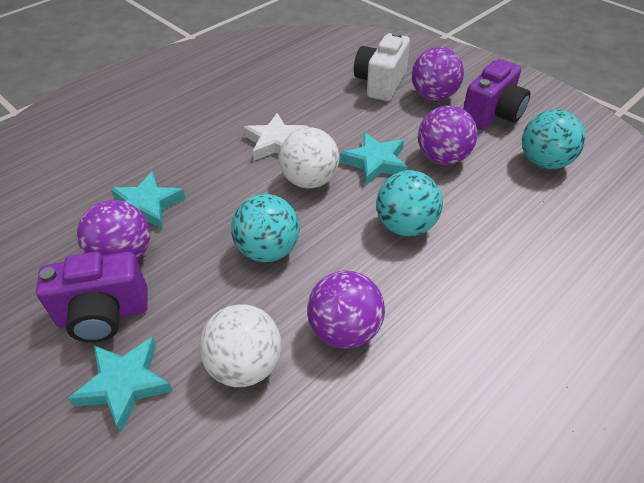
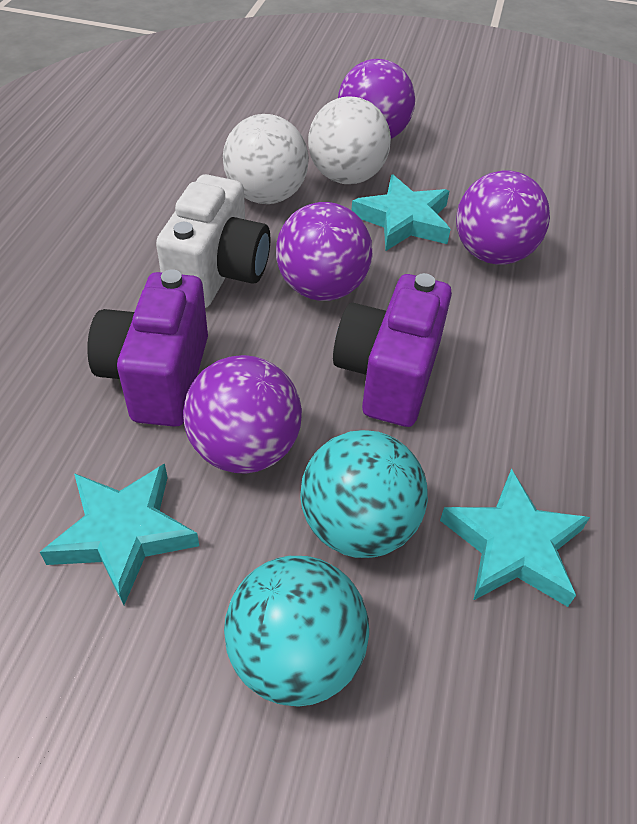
turquoise ball: 3 -> 2
white star: 1 -> 0

